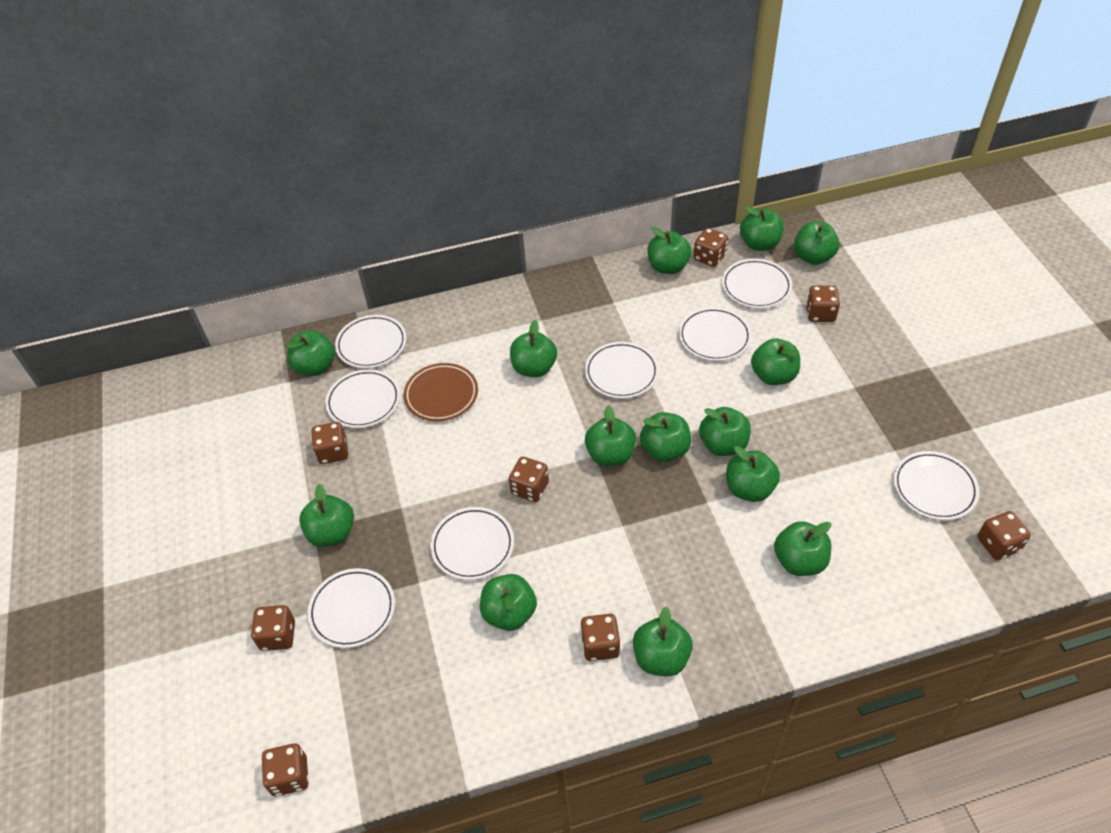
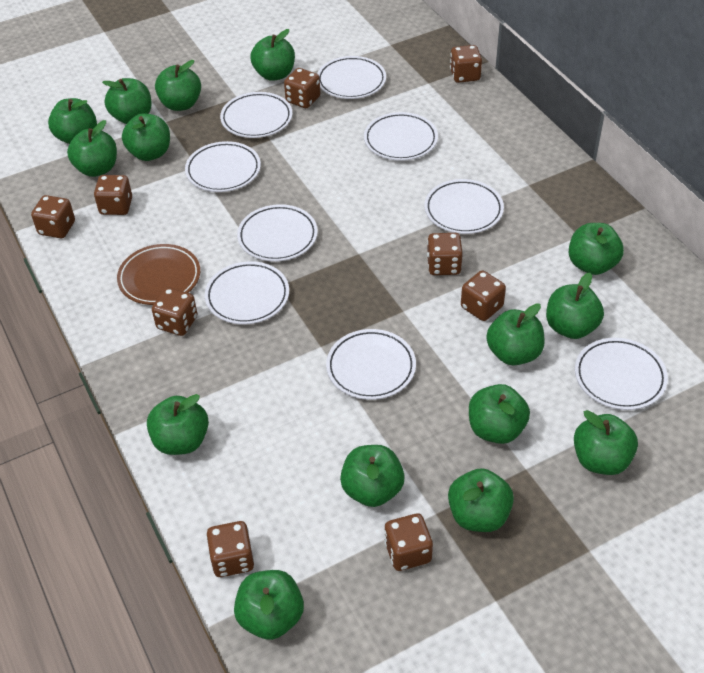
brown dice: 8 -> 9
green apple: 14 -> 15
white plate: 8 -> 9

